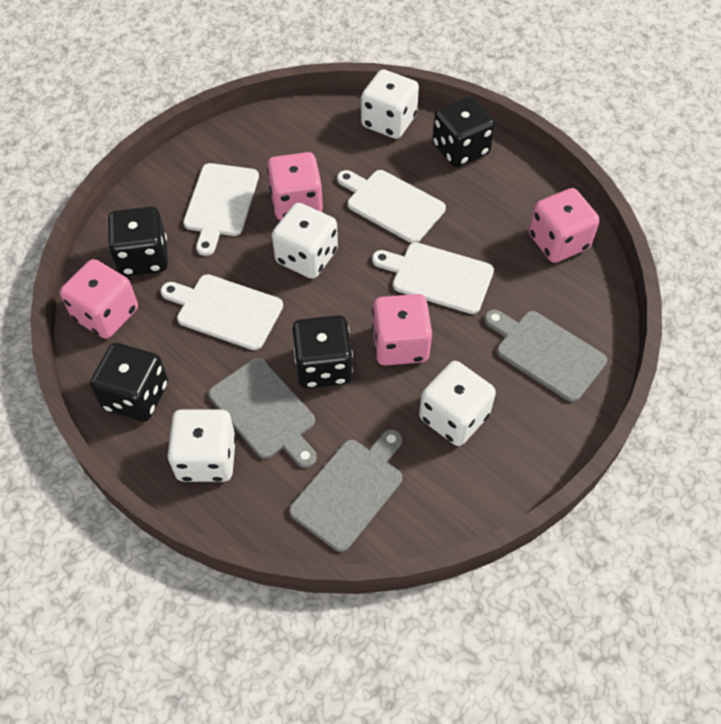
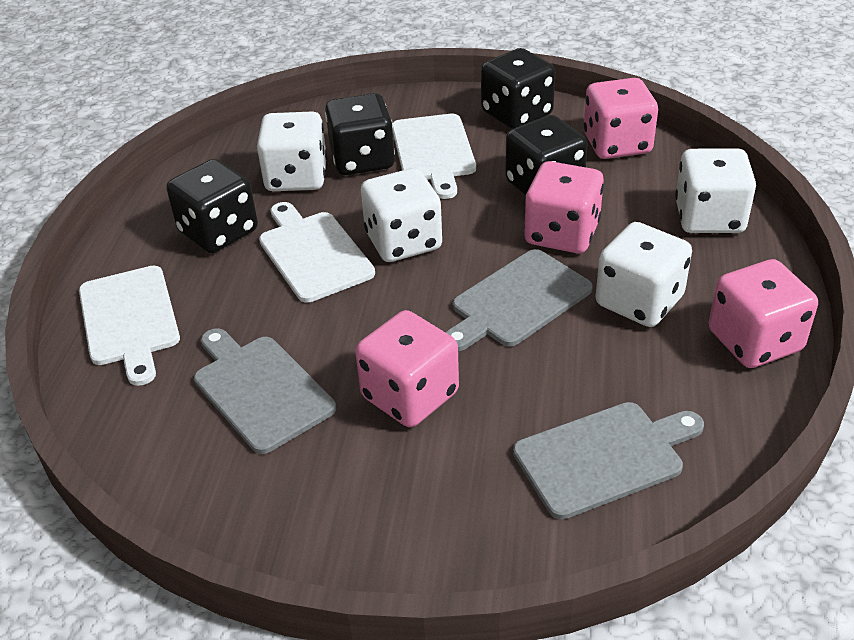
white cutting board: 4 -> 3

